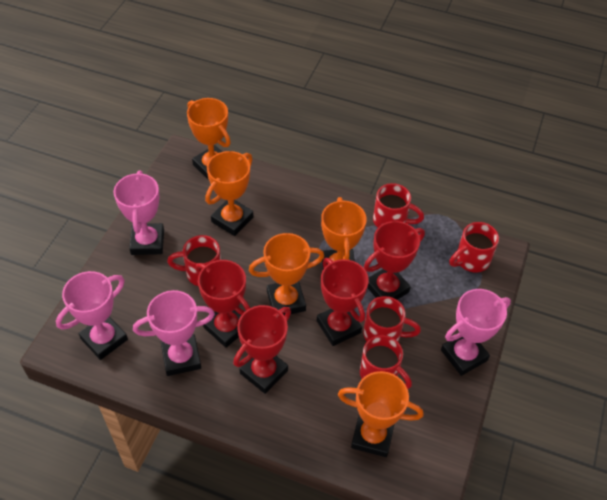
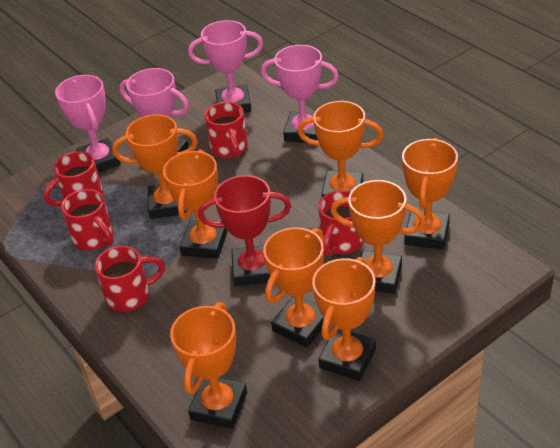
orange trophy: 5 -> 8
red trophy: 4 -> 1

